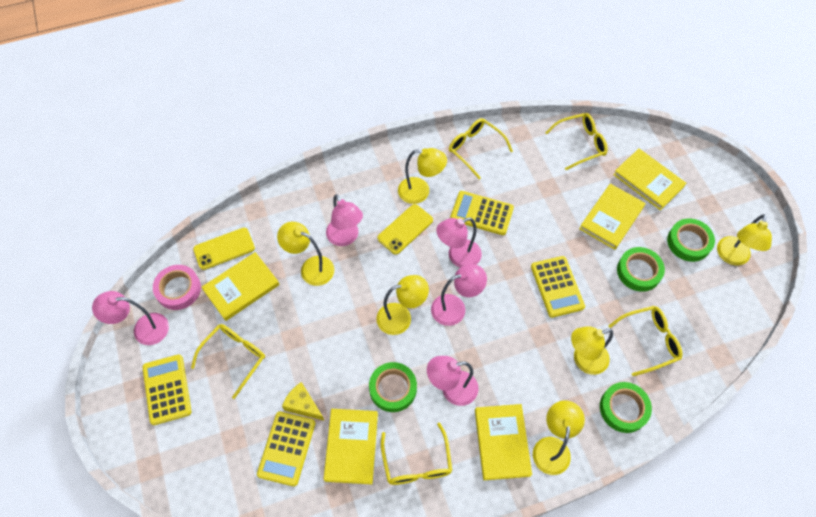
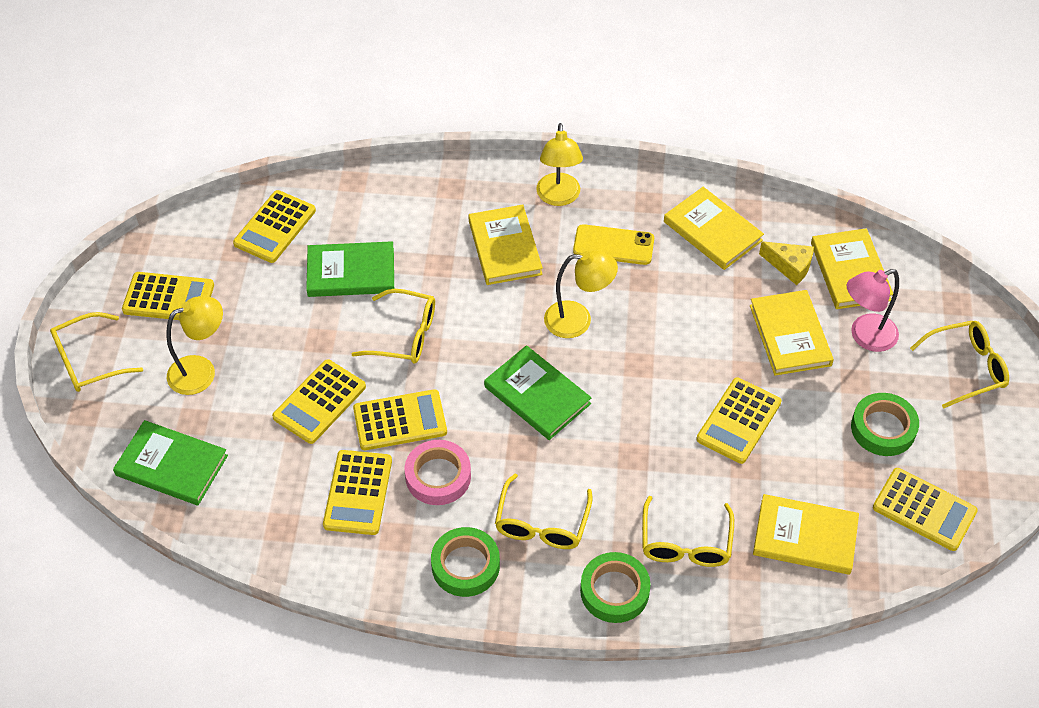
green book: 0 -> 3
green tape: 4 -> 3
pink lamp: 5 -> 1
yellow calculator: 4 -> 7
yellow lamp: 6 -> 3
yellow phone: 2 -> 1

